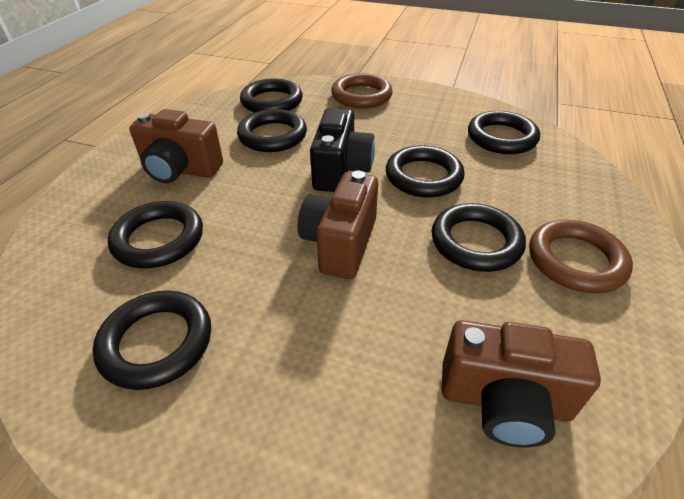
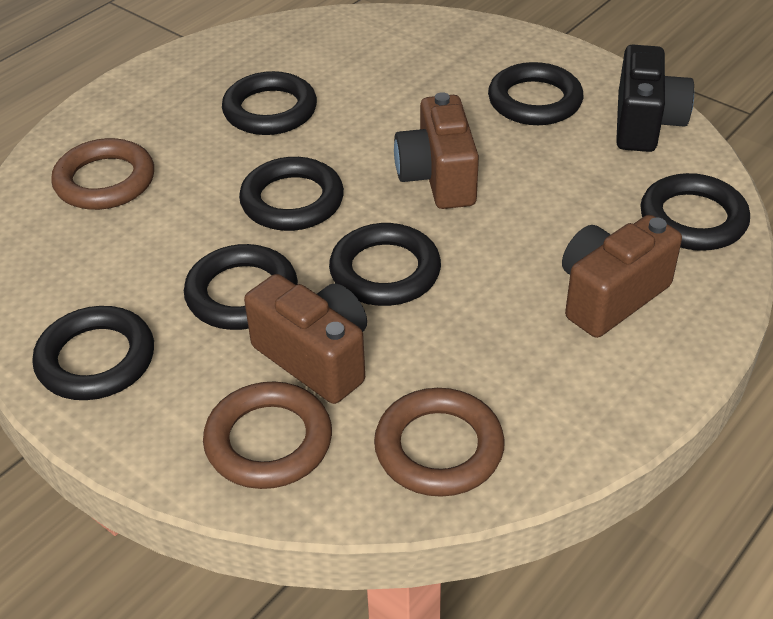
brown ring: 2 -> 3

